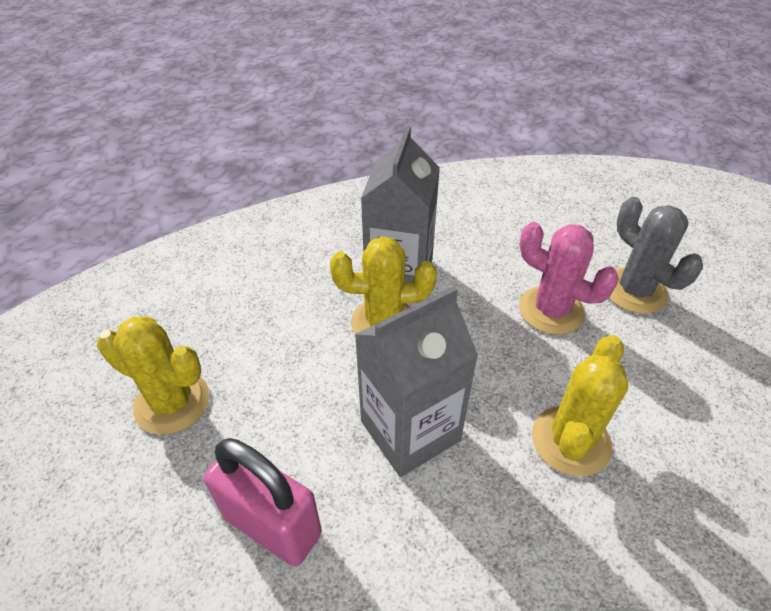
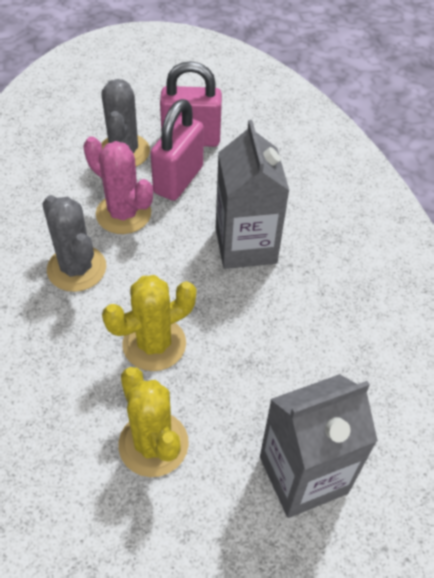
grey cactus: 1 -> 2
pink padlock: 1 -> 2
yellow cactus: 3 -> 2

